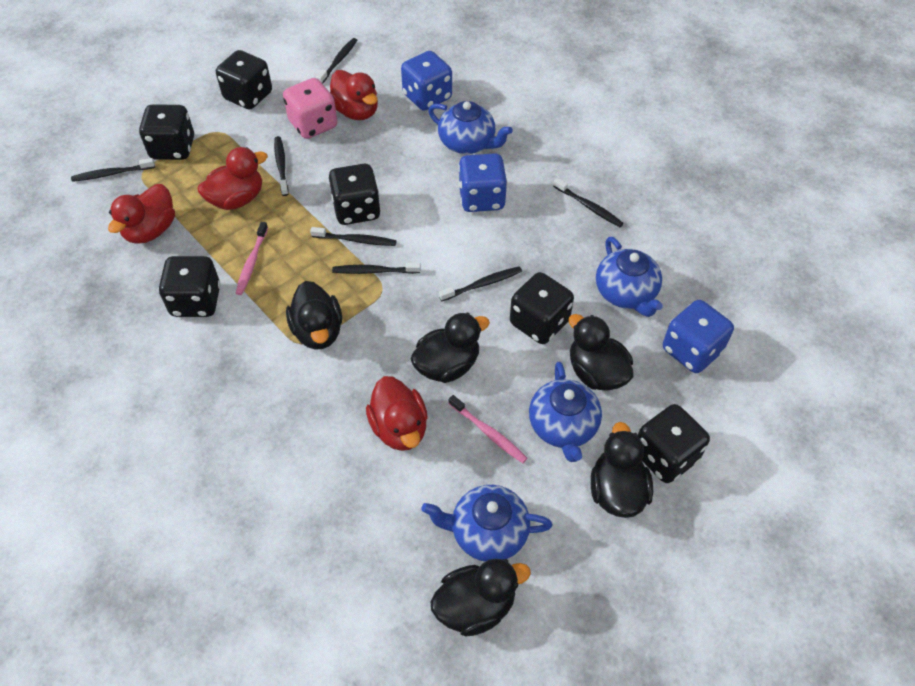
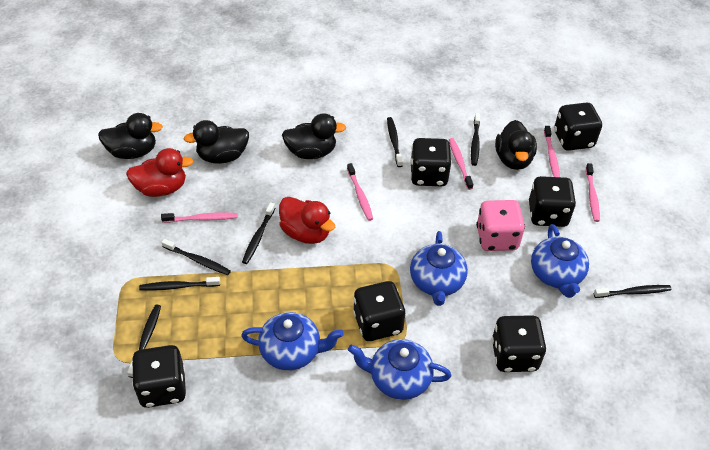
black duck: 5 -> 4
blue dice: 3 -> 0
pink toothbrush: 2 -> 5
red duck: 4 -> 2

